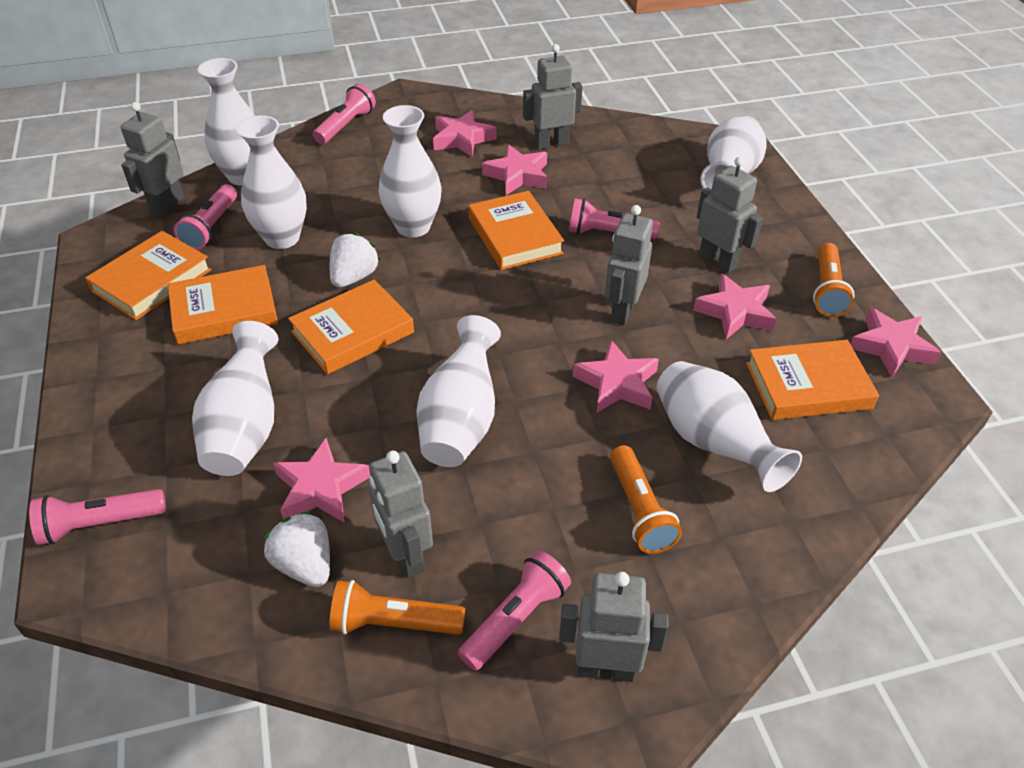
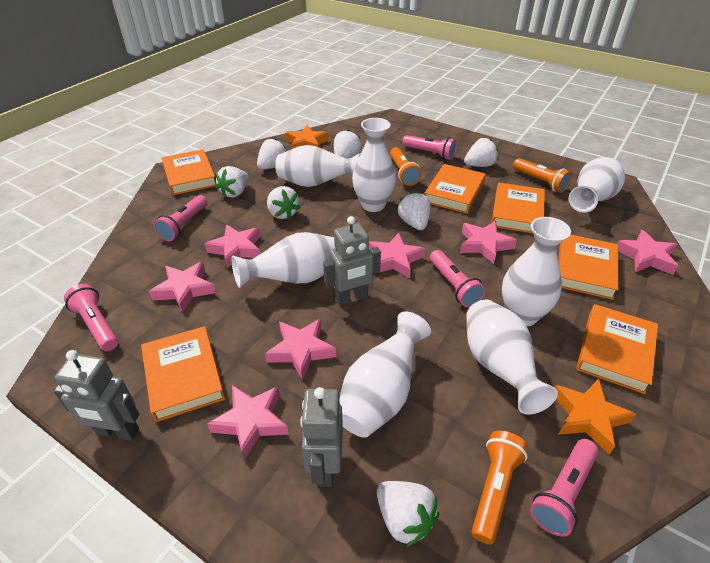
grey robot: 6 -> 3
orange book: 5 -> 6
orange star: 0 -> 2
pink star: 6 -> 7
white strawberry: 2 -> 7

